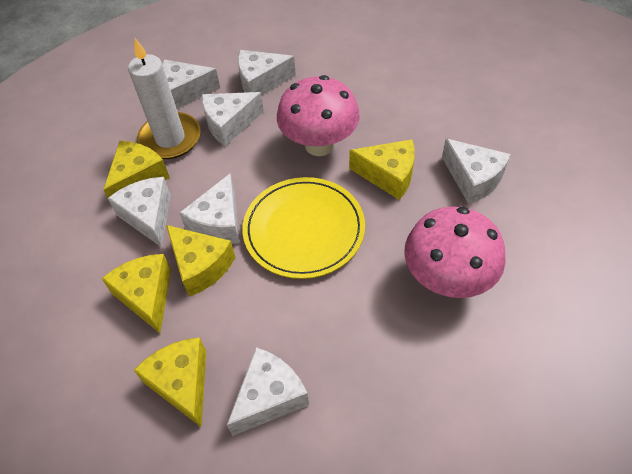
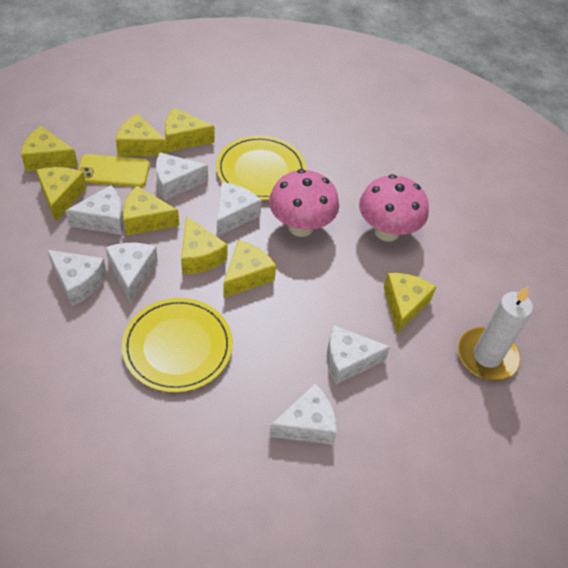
yellow cheese: 5 -> 8
yellow phone: 0 -> 1
yellow plate: 1 -> 2

